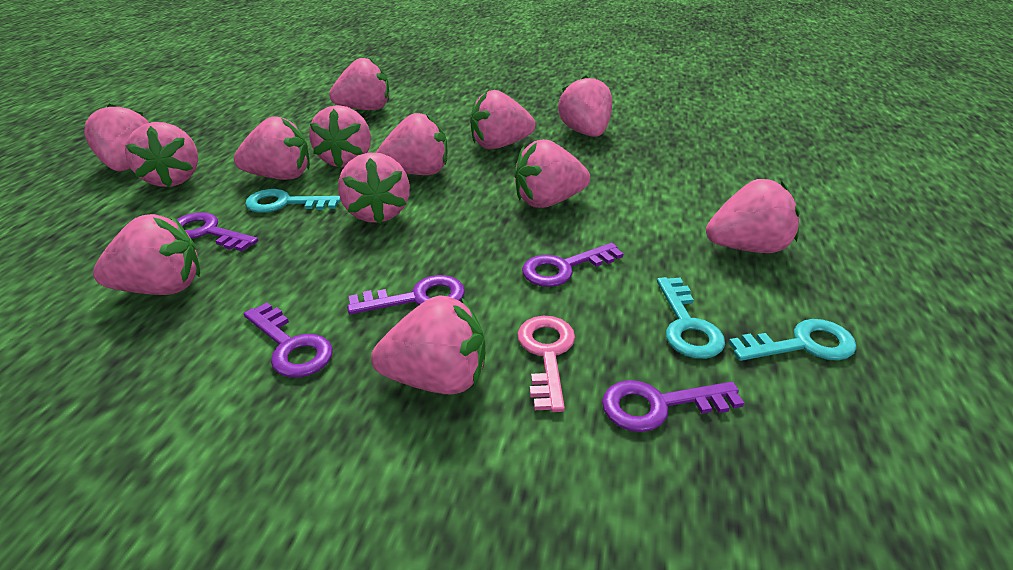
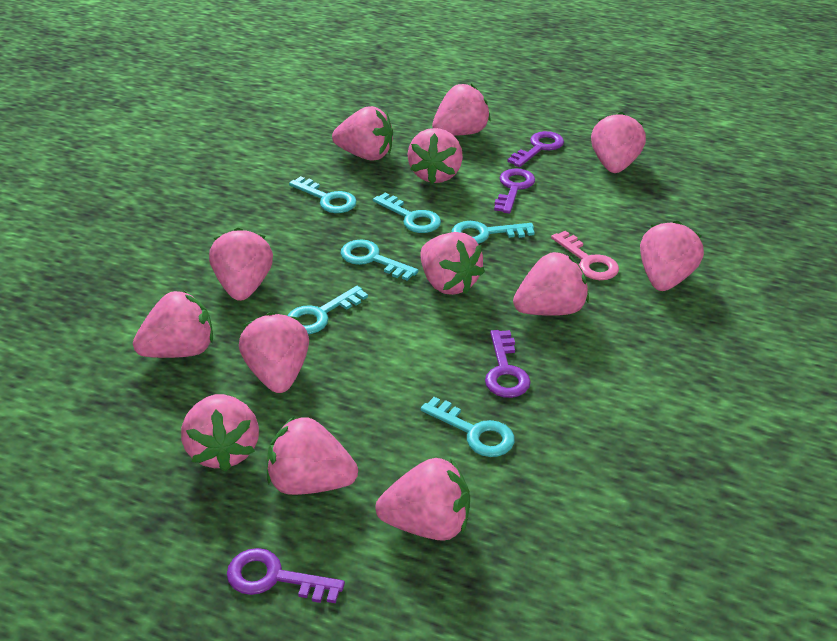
purple key: 5 -> 4
turquoise key: 3 -> 6

